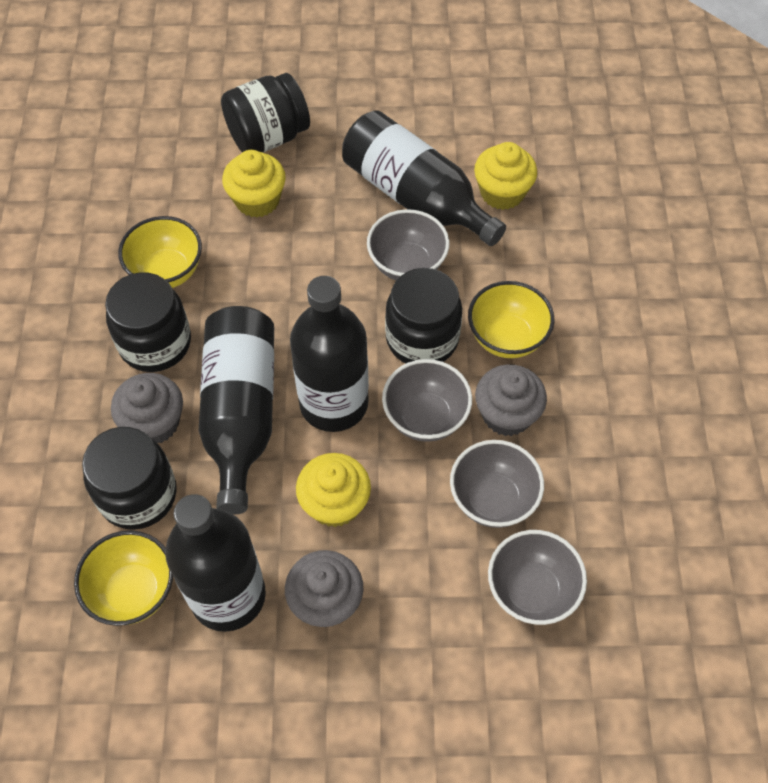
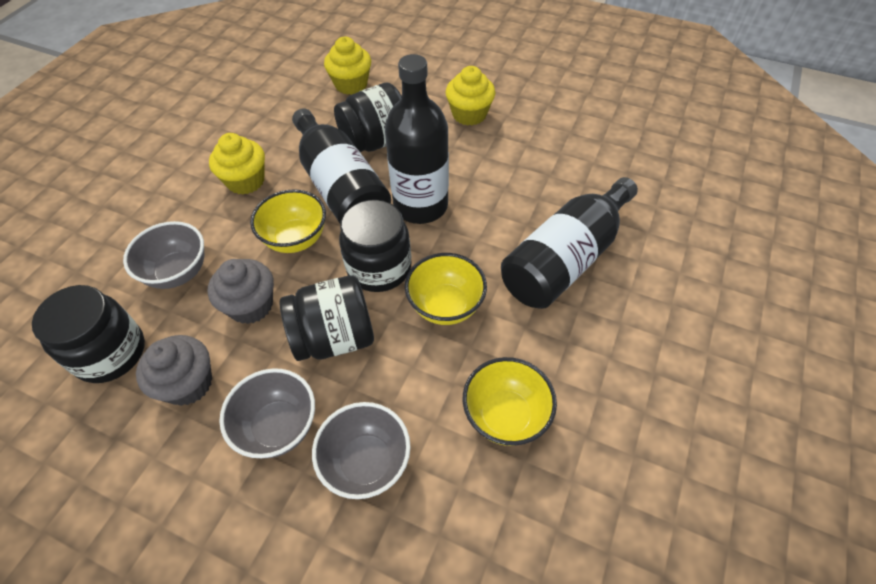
black bottle: 4 -> 3
grey bowl: 4 -> 3
grey cupcake: 3 -> 2

